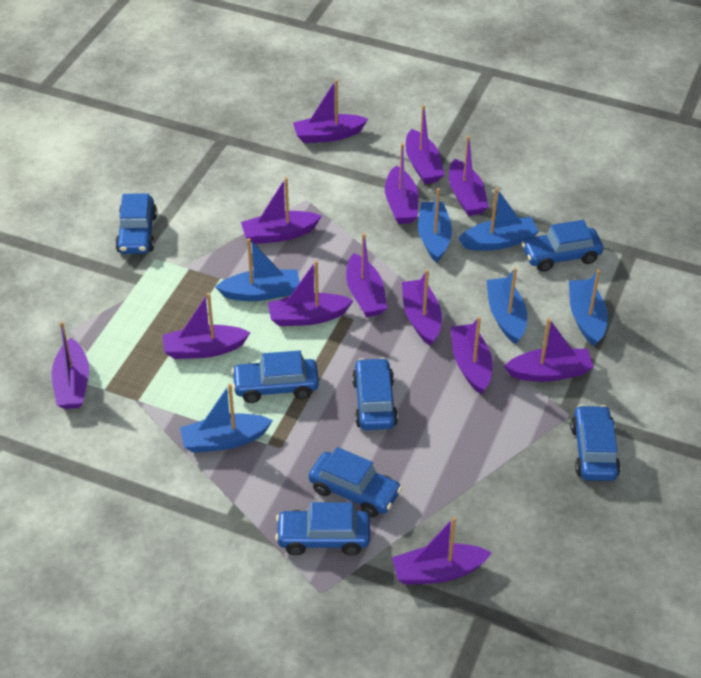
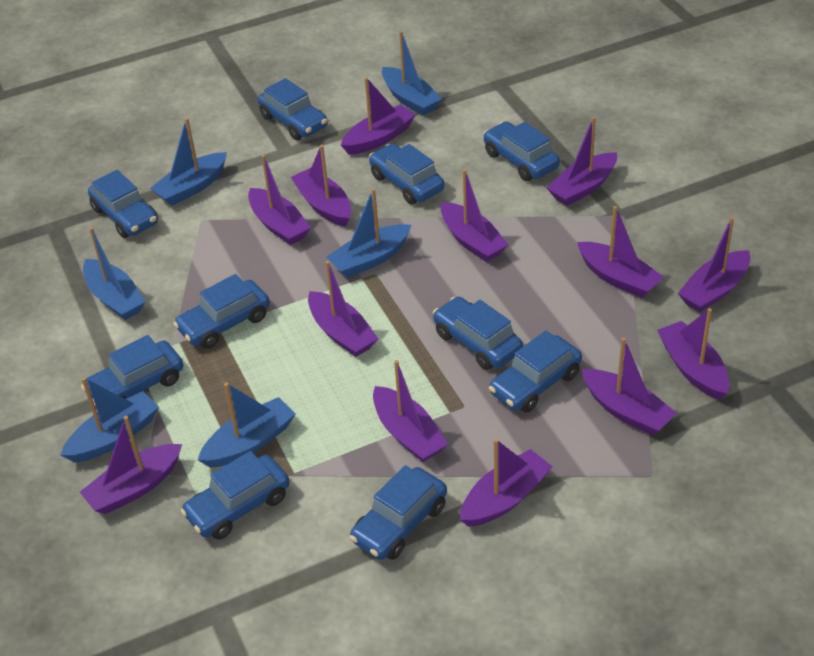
blue car: 7 -> 10

